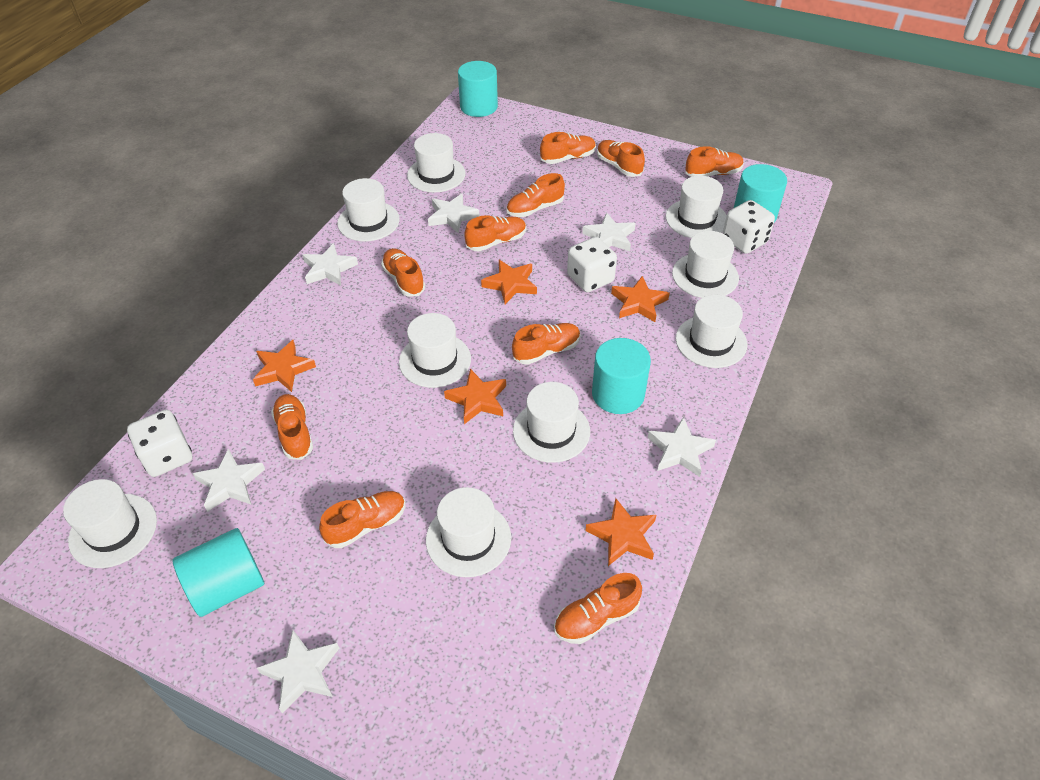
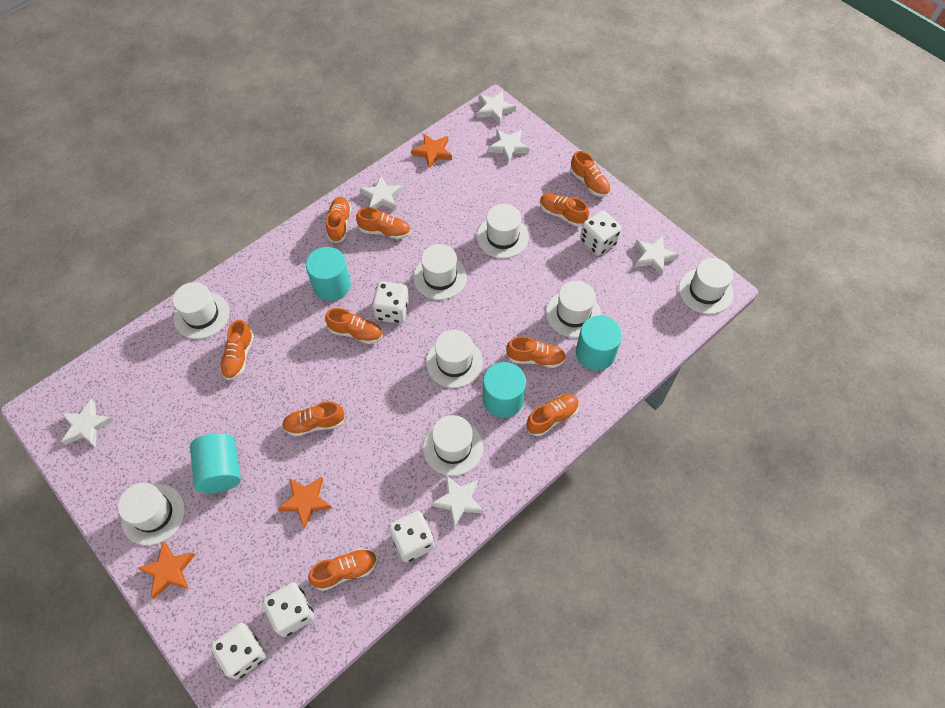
orange star: 5 -> 3
white dice: 3 -> 5
white hat: 9 -> 8

